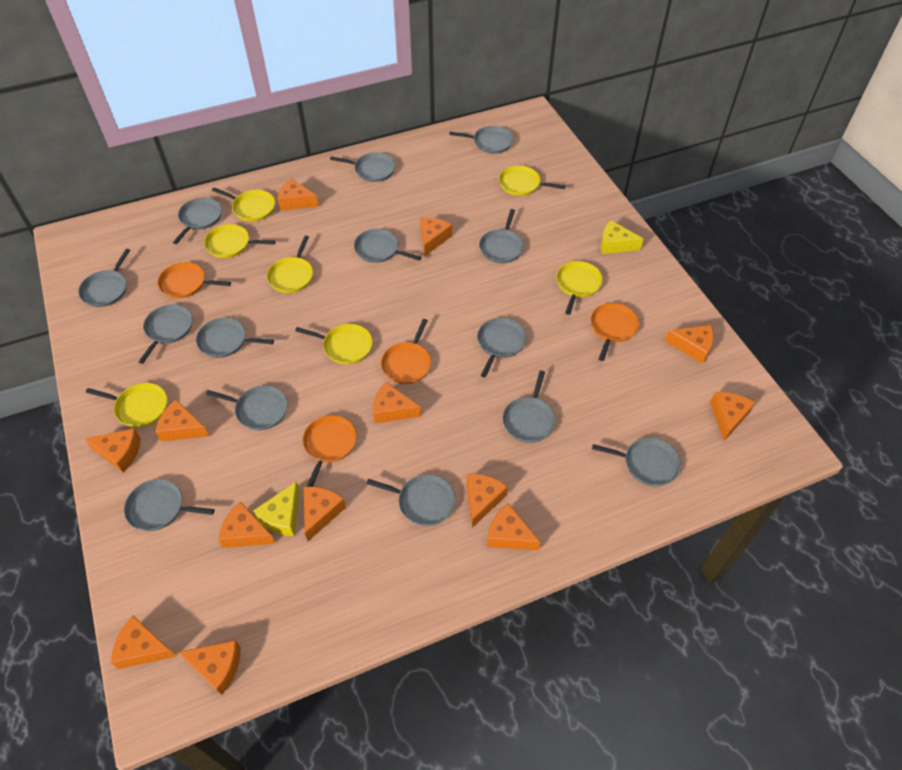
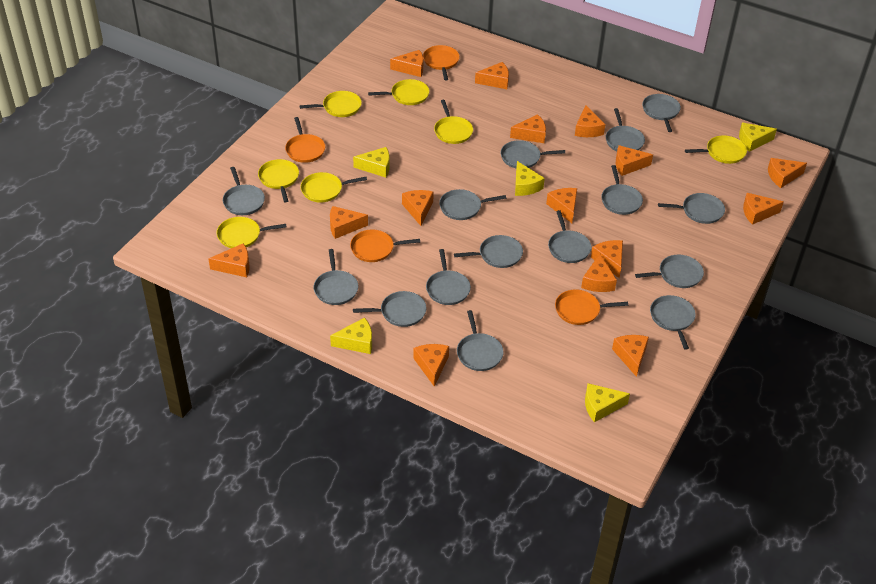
grey pan: 14 -> 15
orange cheese: 13 -> 15
yellow cheese: 2 -> 5

